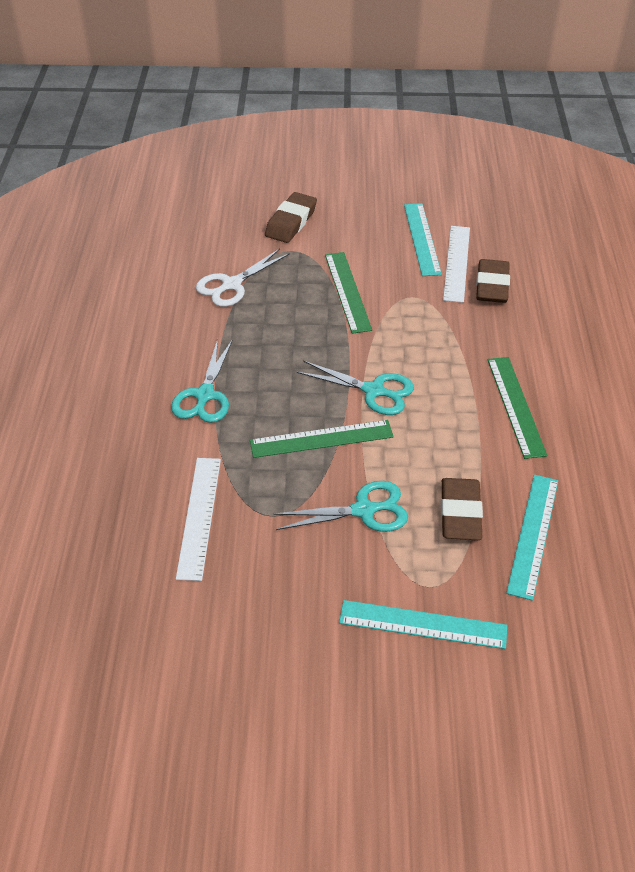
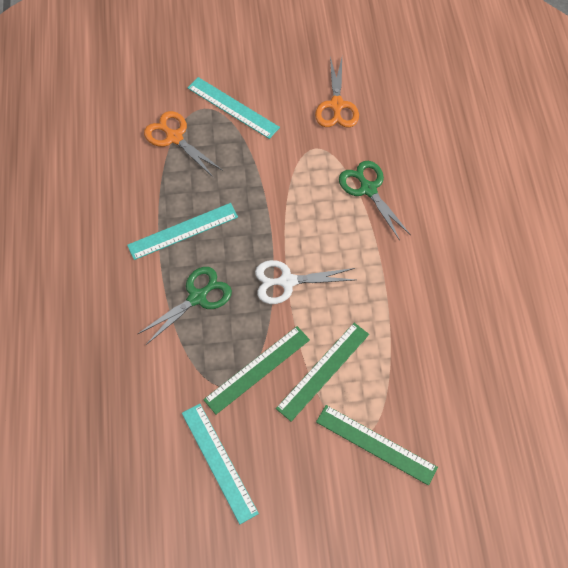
brown eraser: 3 -> 0
green scissors: 0 -> 2
orange scissors: 0 -> 2
turquoise scissors: 3 -> 0
white ruler: 2 -> 0

